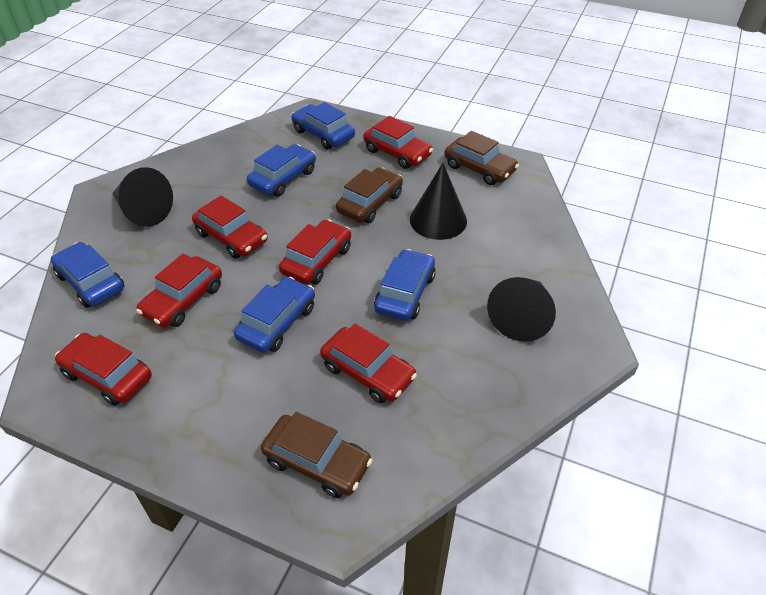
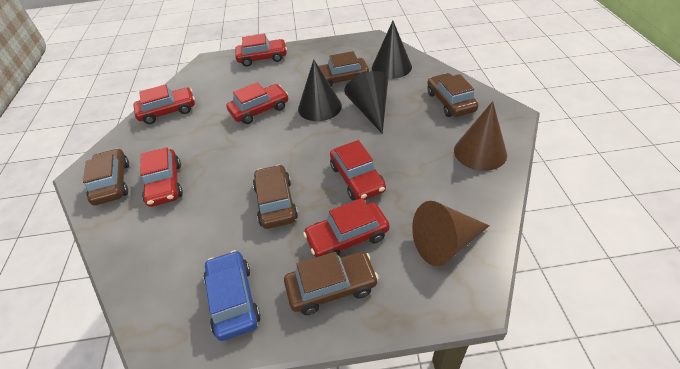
blue car: 5 -> 1
brown car: 3 -> 5
brown cone: 0 -> 2

